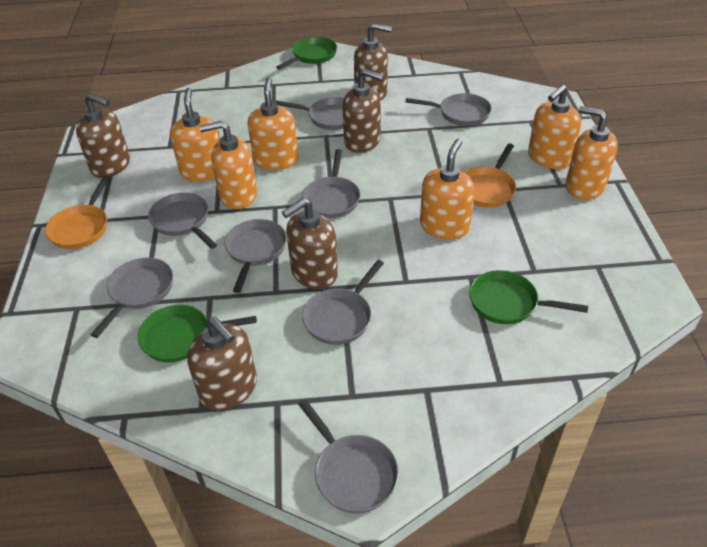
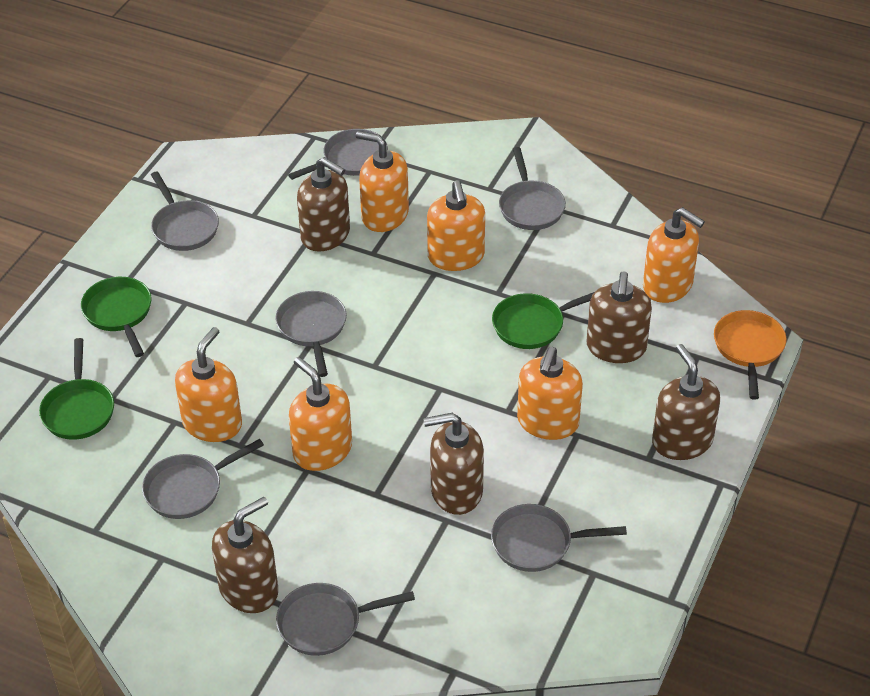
grey pan: 8 -> 7
orange pan: 2 -> 1

